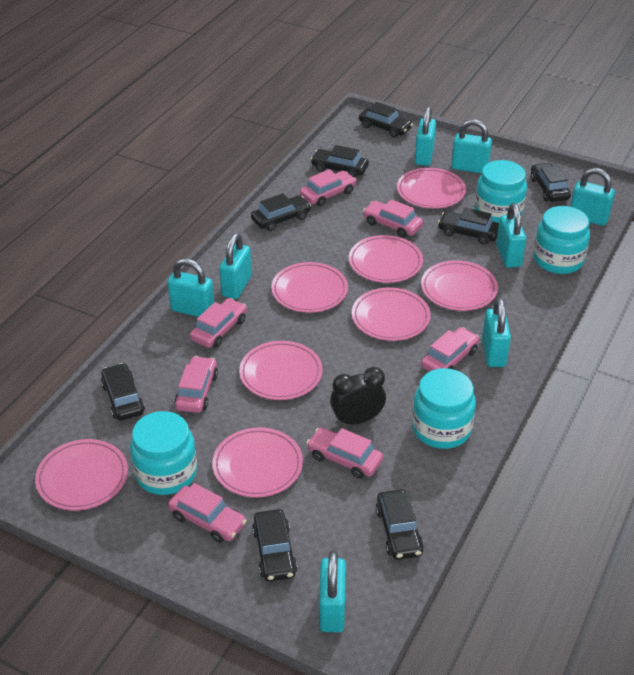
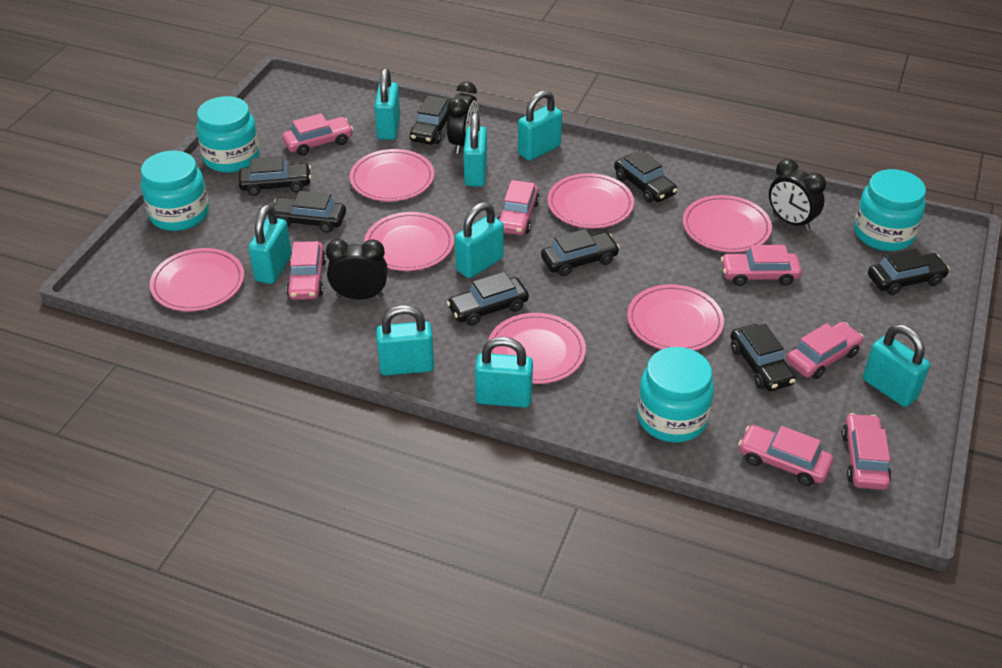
black clock: 1 -> 3
pink plate: 8 -> 7

